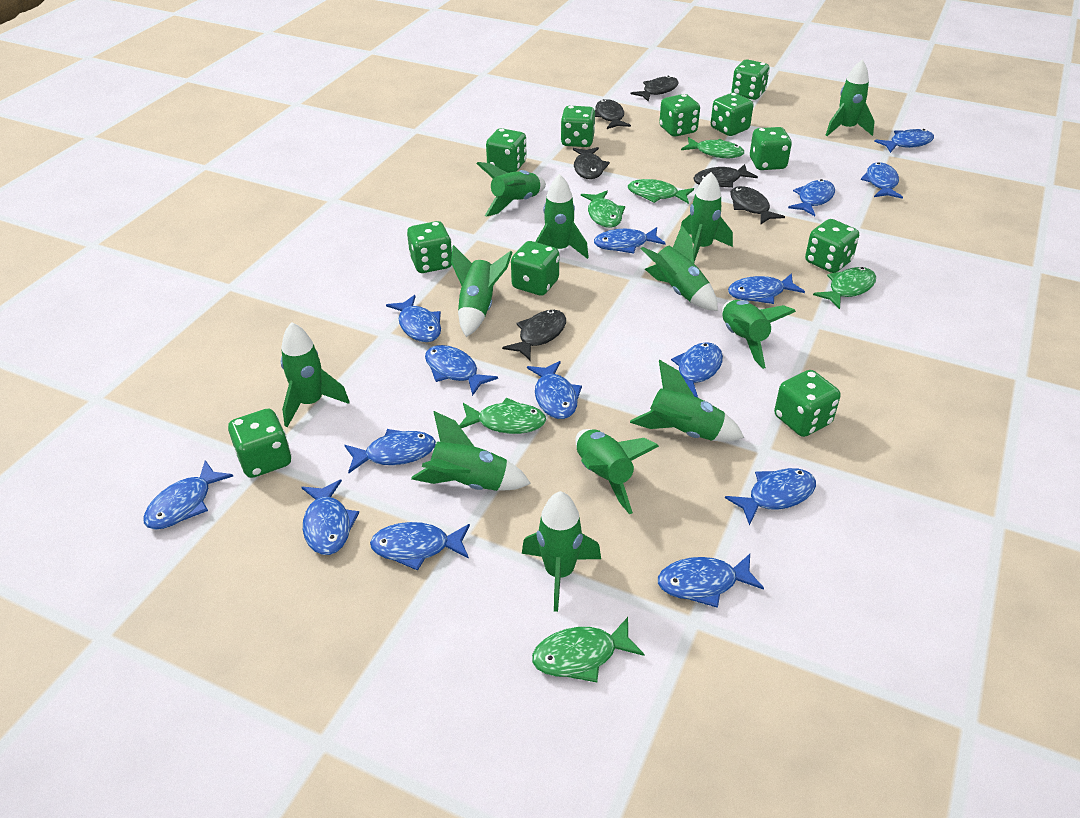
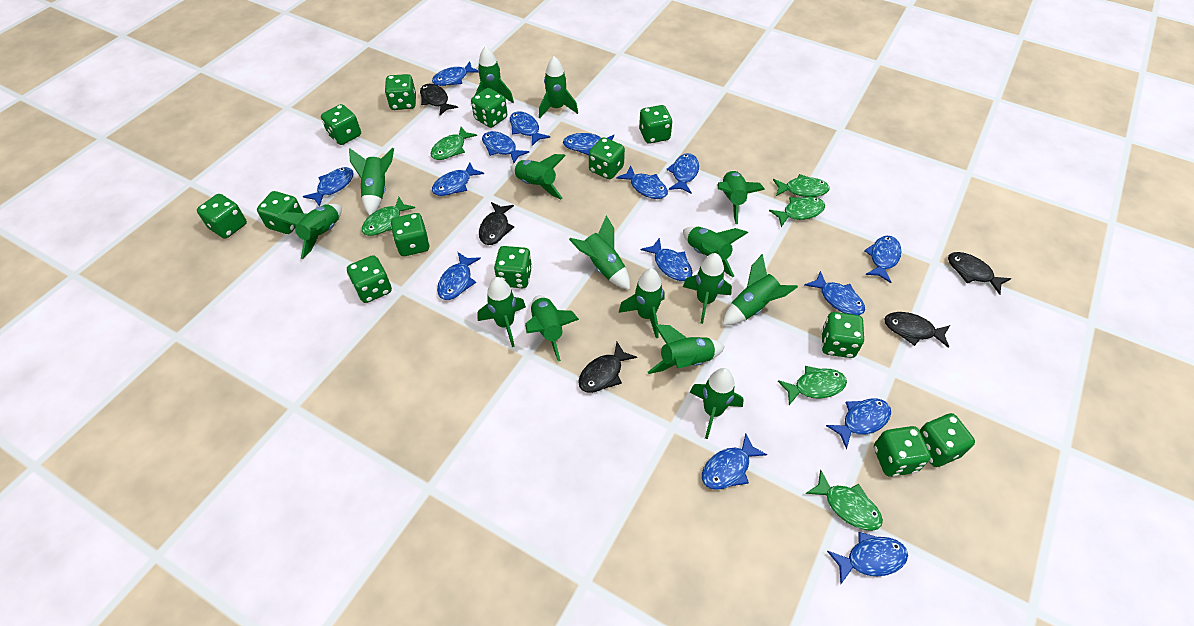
black fish: 6 -> 5
green dice: 11 -> 13
green rocket: 12 -> 15

